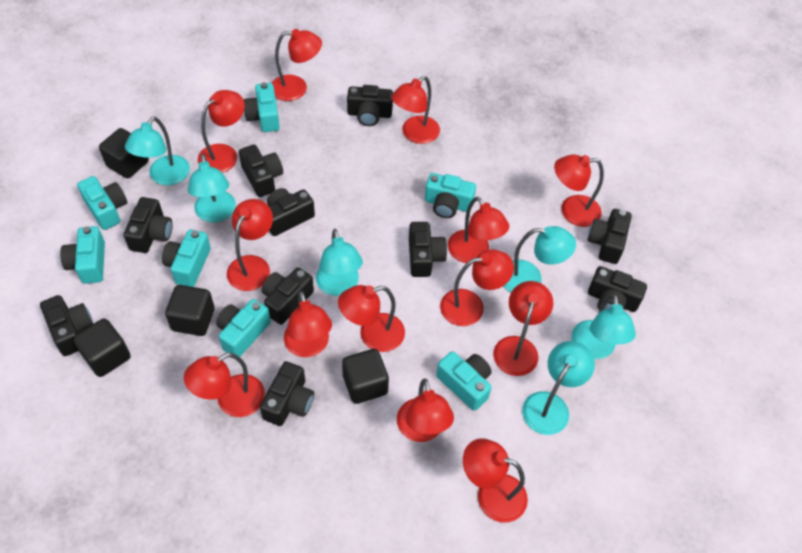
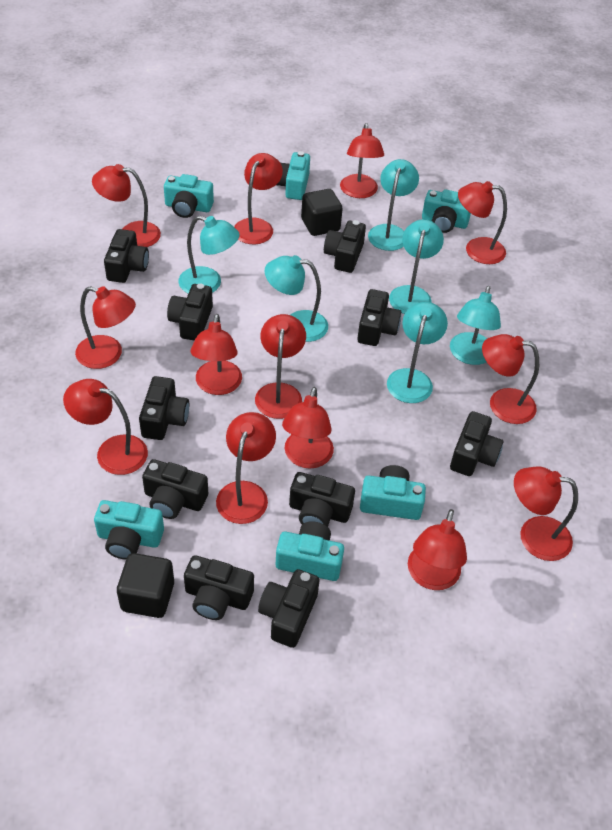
black cube: 4 -> 2
turquoise camera: 7 -> 6

